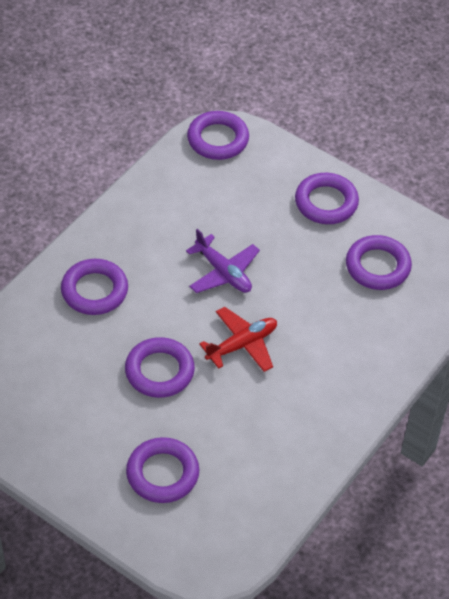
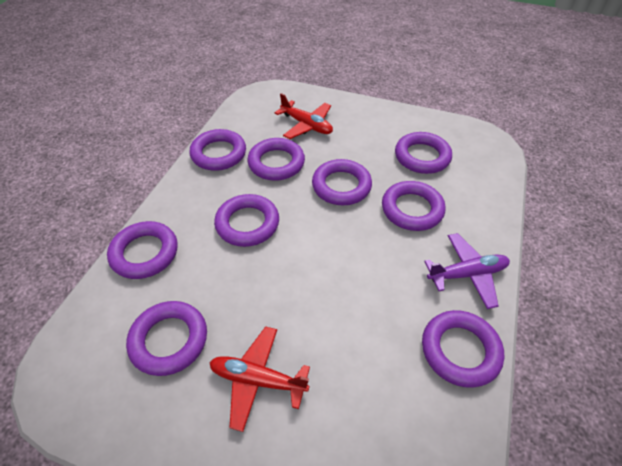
purple ring: 6 -> 9
red plane: 1 -> 2

